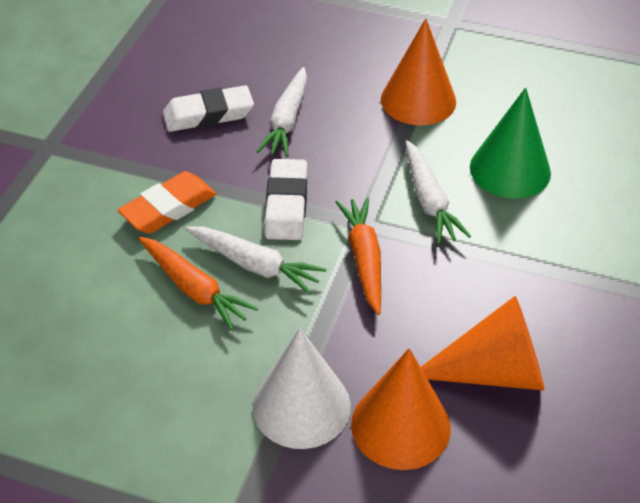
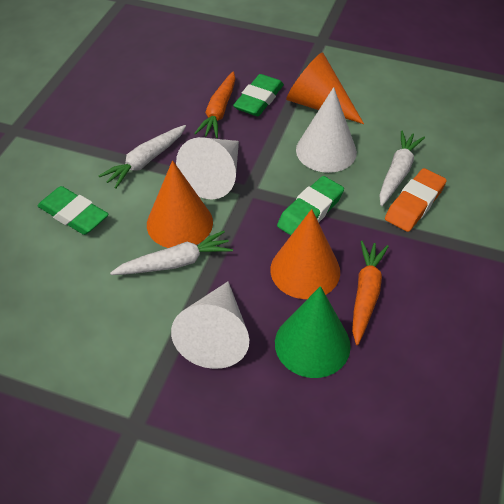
green eraser: 0 -> 3
white cone: 1 -> 3
white eraser: 2 -> 0

